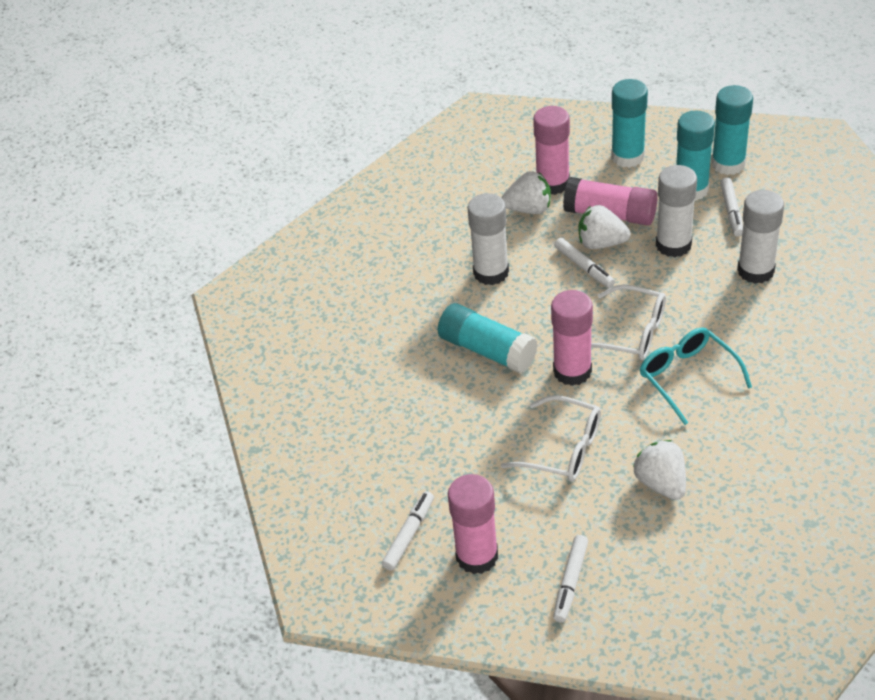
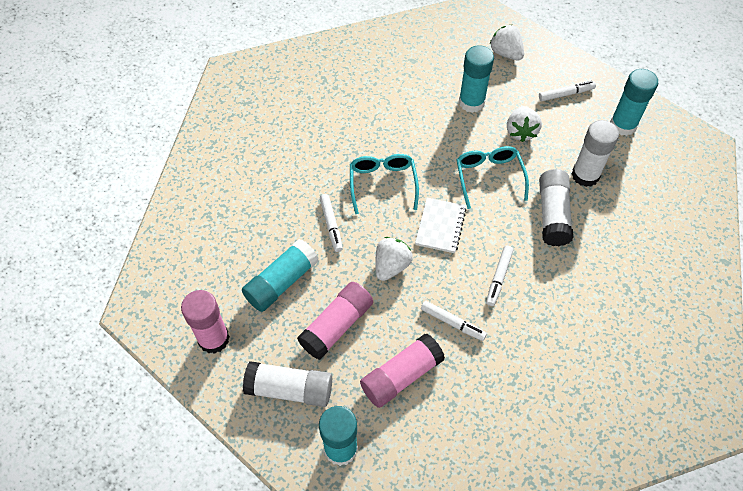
pink glue stick: 4 -> 3
turquoise glasses: 1 -> 2
white glasses: 2 -> 0
white notebook: 0 -> 1

